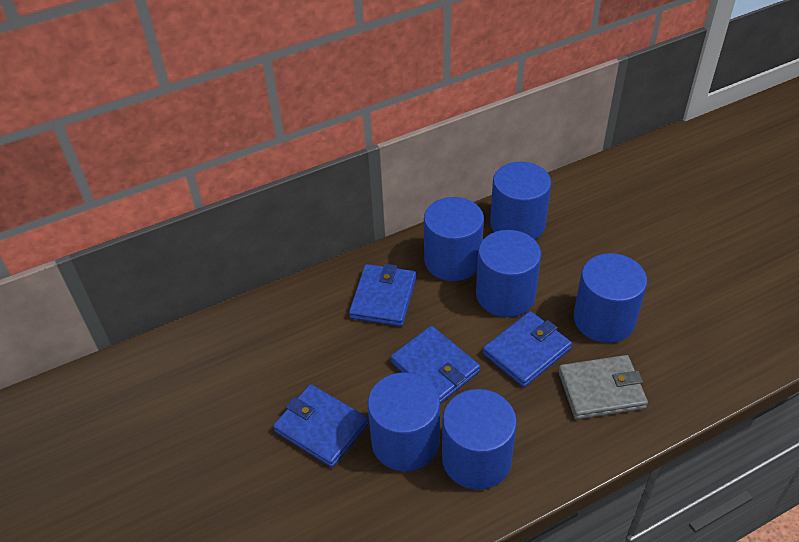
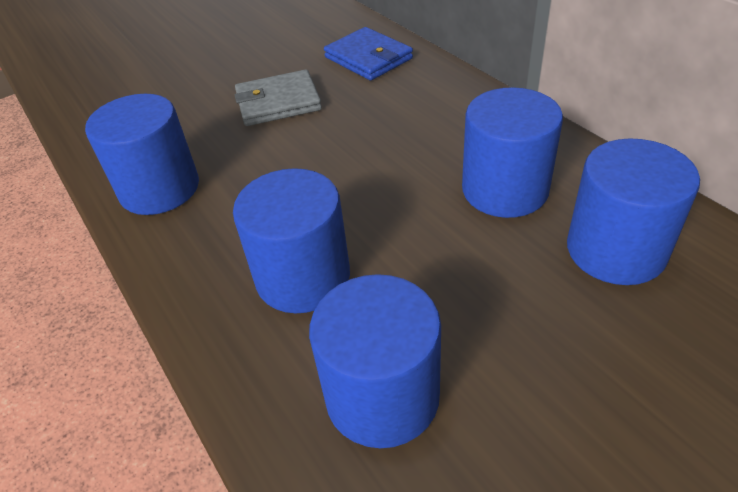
blue cylinder: 6 -> 5
blue wallet: 4 -> 1

